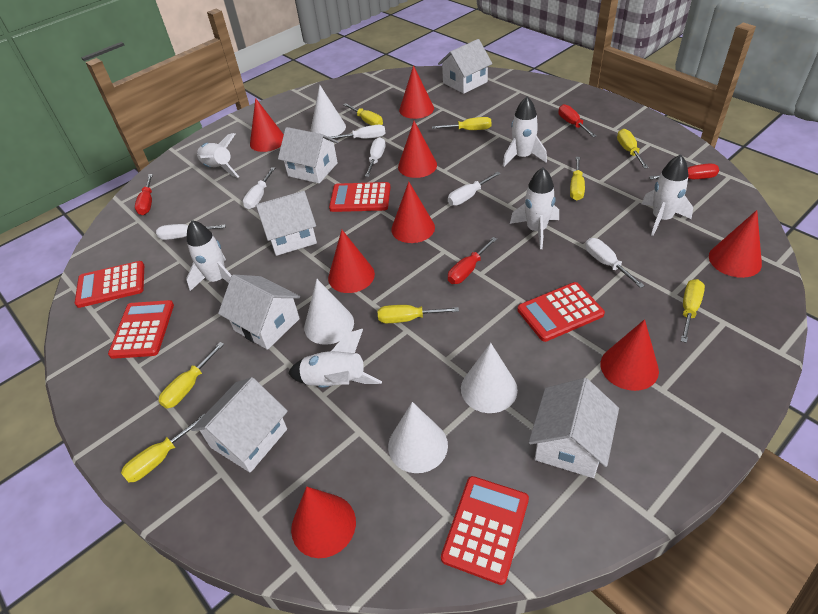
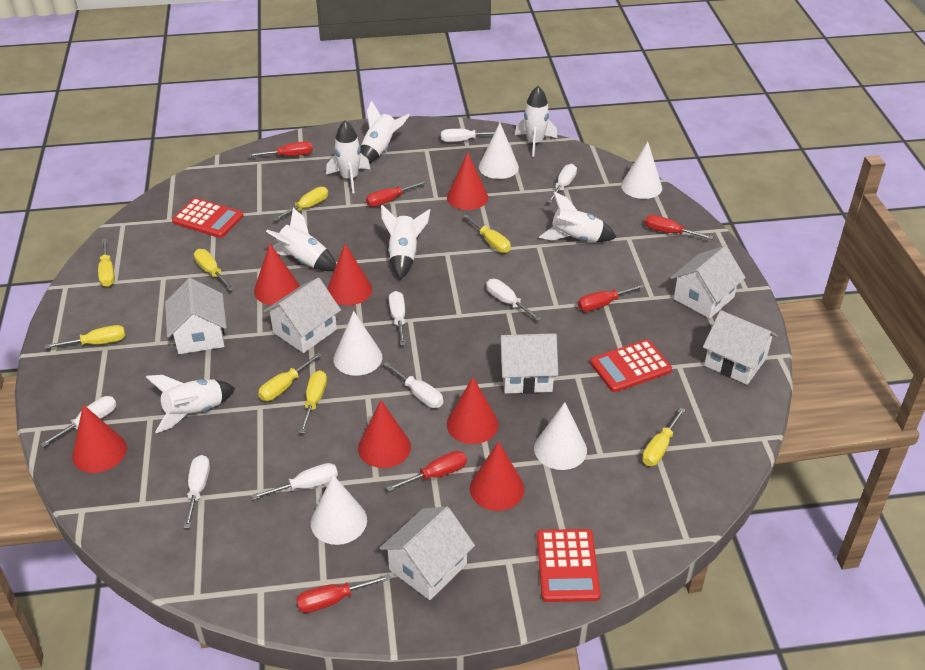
red calculator: 5 -> 3
red cone: 8 -> 7
red screwdriver: 4 -> 6
white cone: 4 -> 5
white rocket: 6 -> 7
white screwdriver: 6 -> 8

